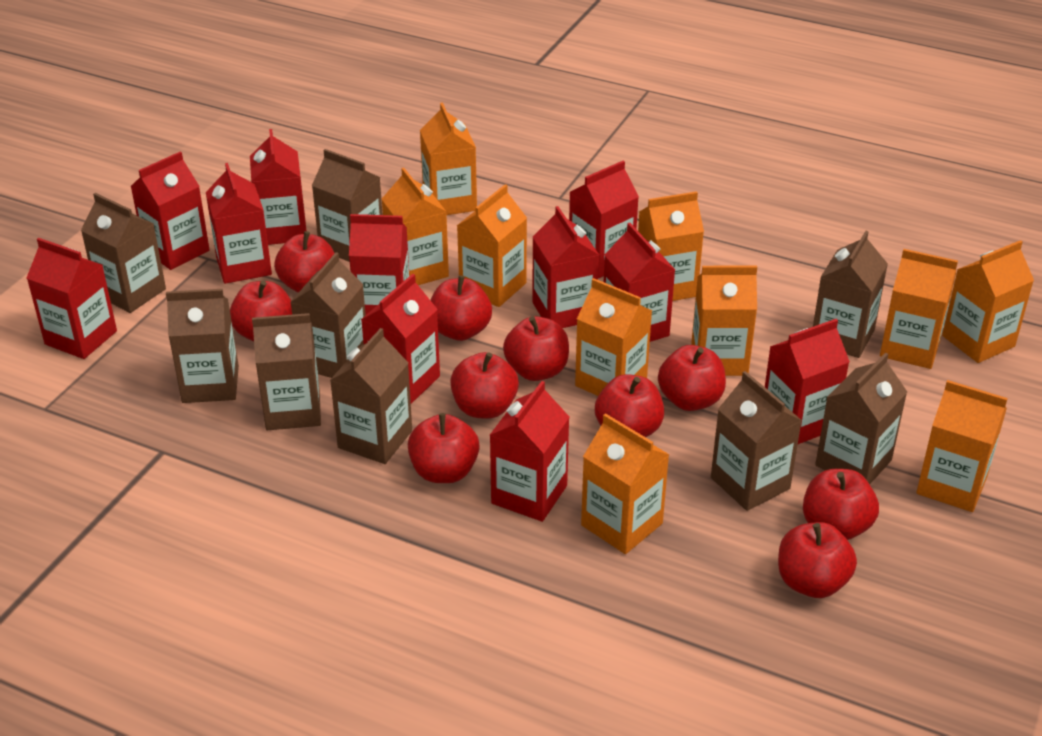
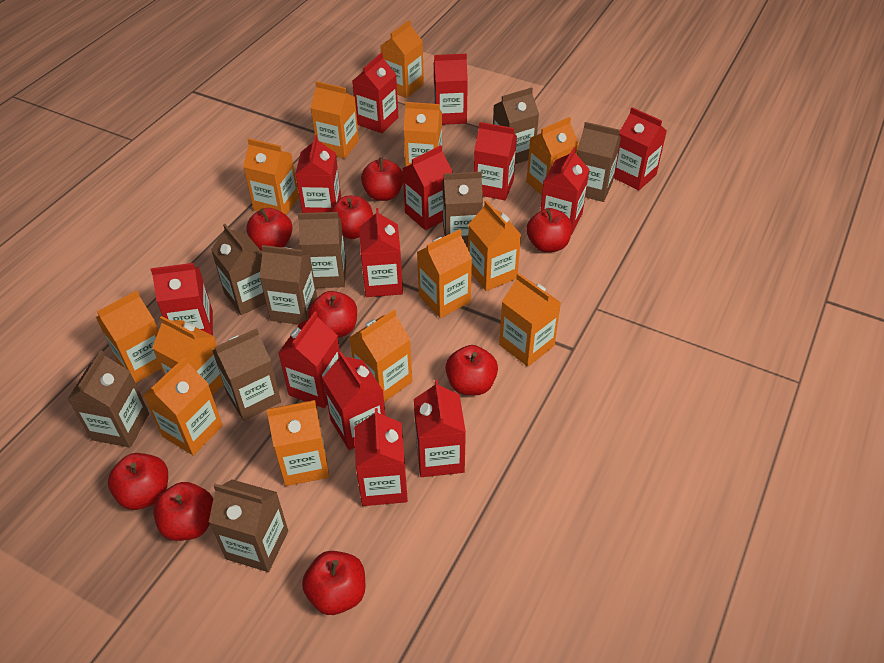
orange carton: 10 -> 13
red apple: 10 -> 9
red carton: 11 -> 13

